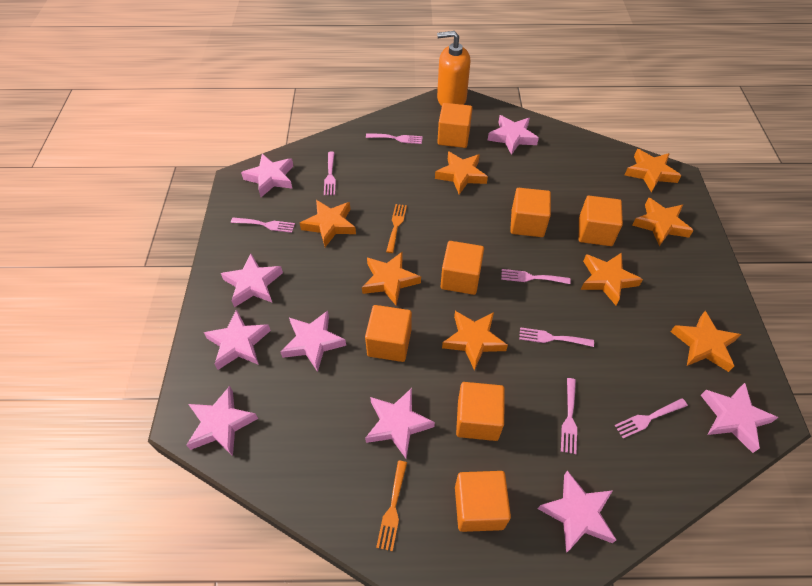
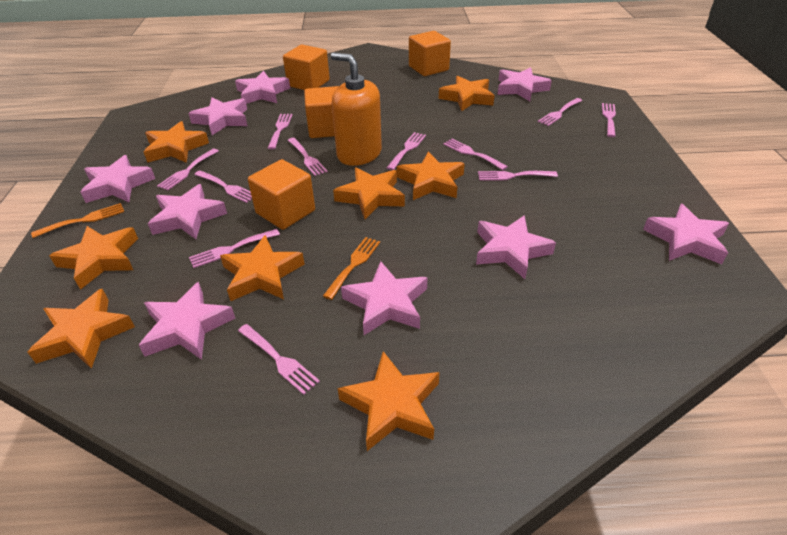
orange cube: 7 -> 4
pink fork: 7 -> 11

